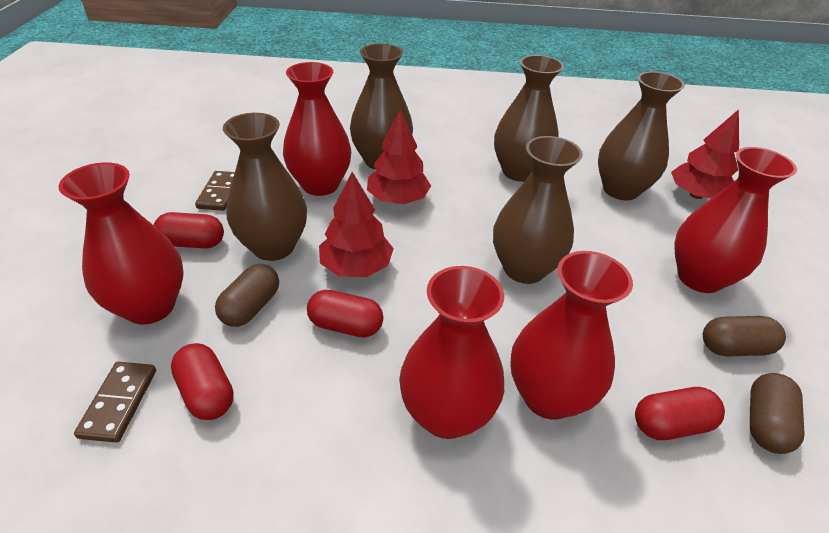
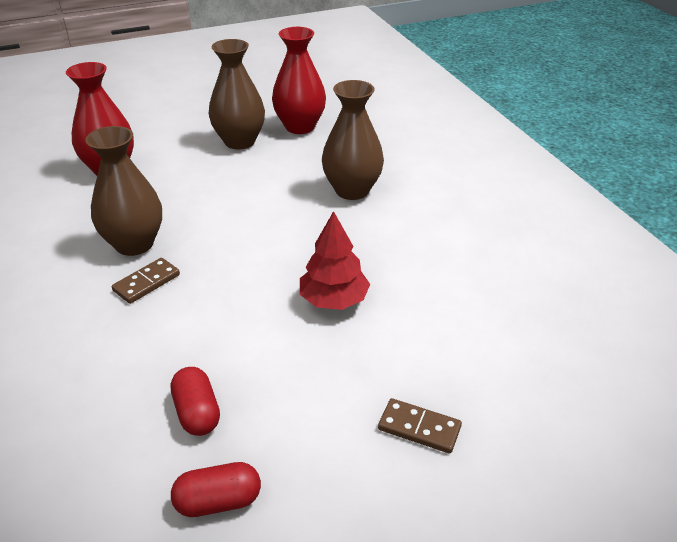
brown capsule: 3 -> 0
brown vase: 5 -> 3
red capsule: 4 -> 2
red tree: 3 -> 1
red vase: 5 -> 2

